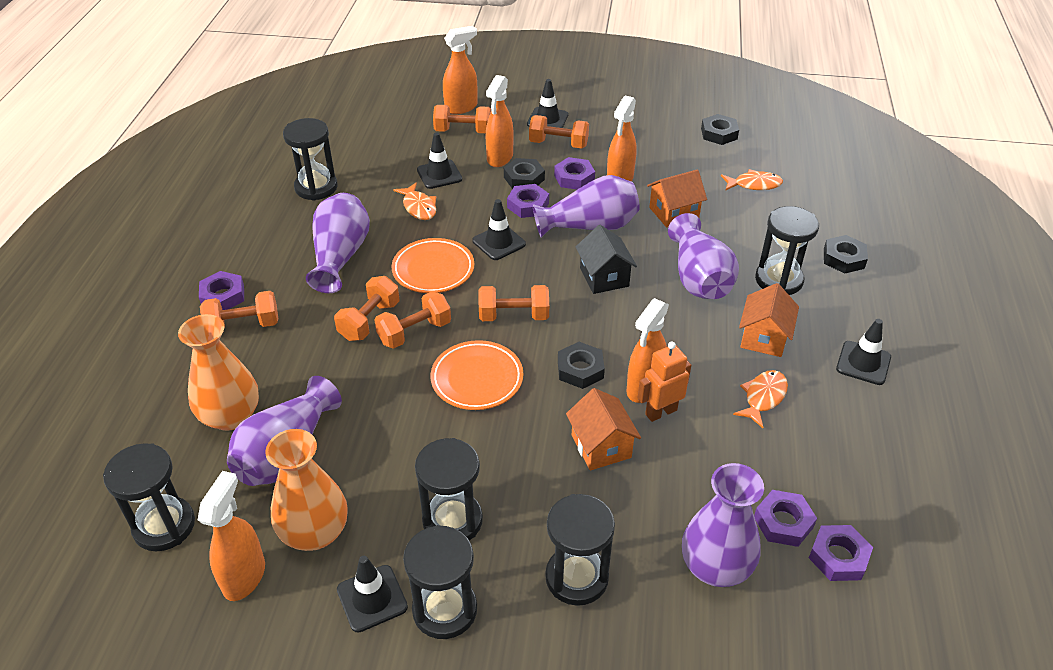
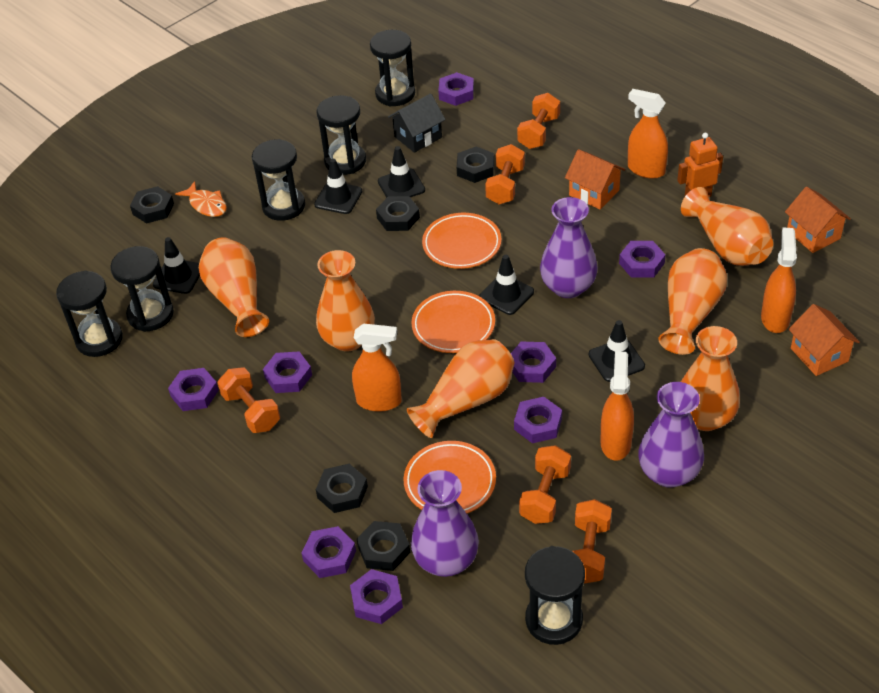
black nut: 4 -> 5
orange dumbbell: 6 -> 5
orange fish: 3 -> 1
orange plate: 2 -> 3
orange spray bottle: 5 -> 4
orange vase: 2 -> 6
purple nut: 5 -> 8
purple vase: 5 -> 3

